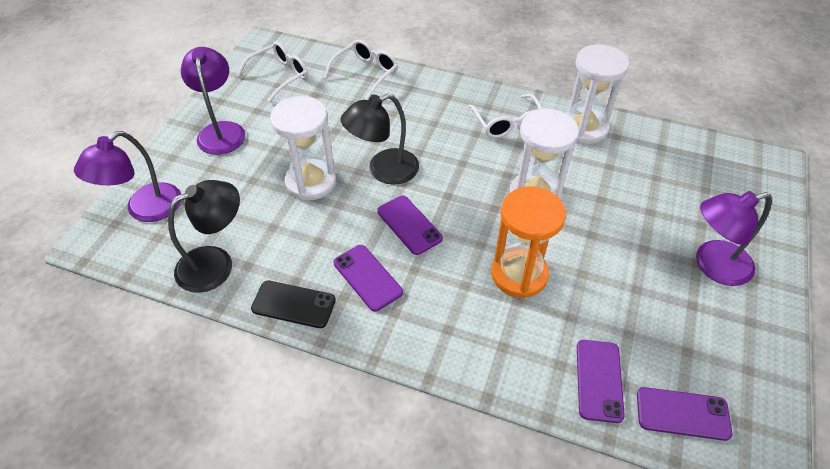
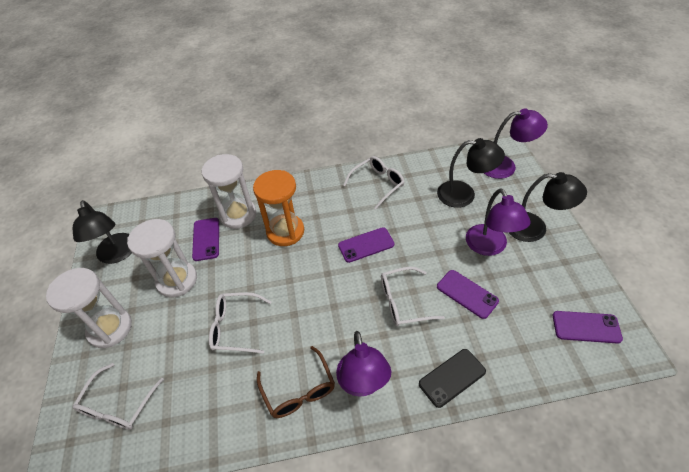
black lamp: 2 -> 3
brown glasses: 0 -> 1
white glasses: 3 -> 4

